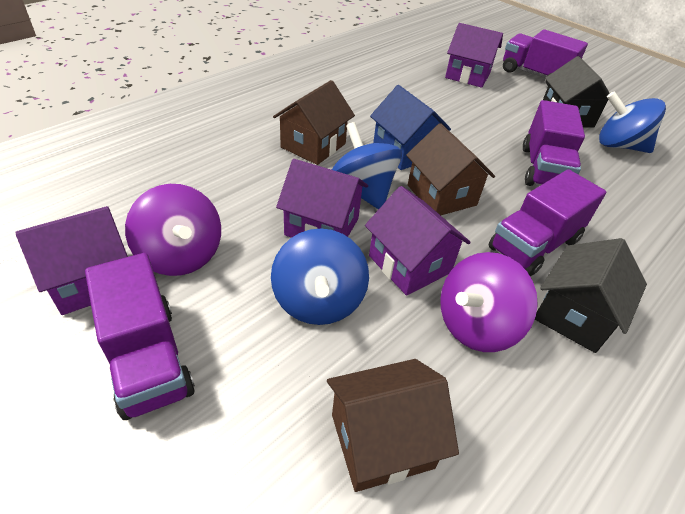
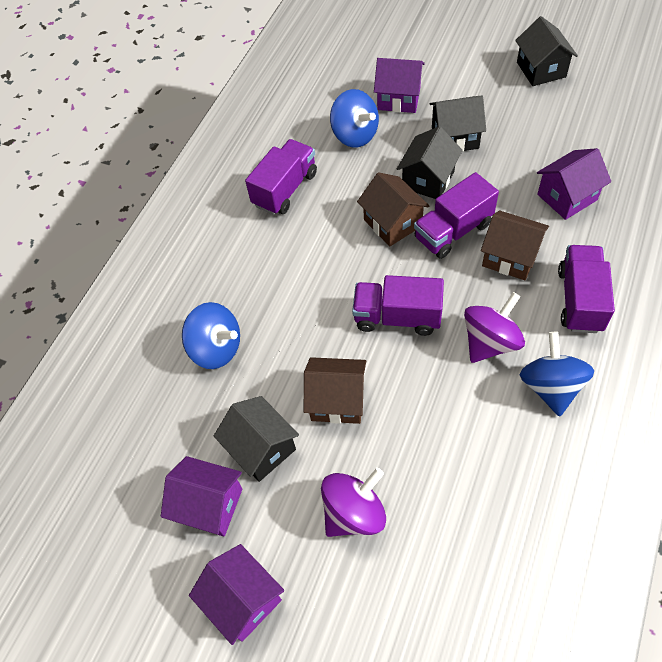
black house: 2 -> 4
blue house: 1 -> 0

